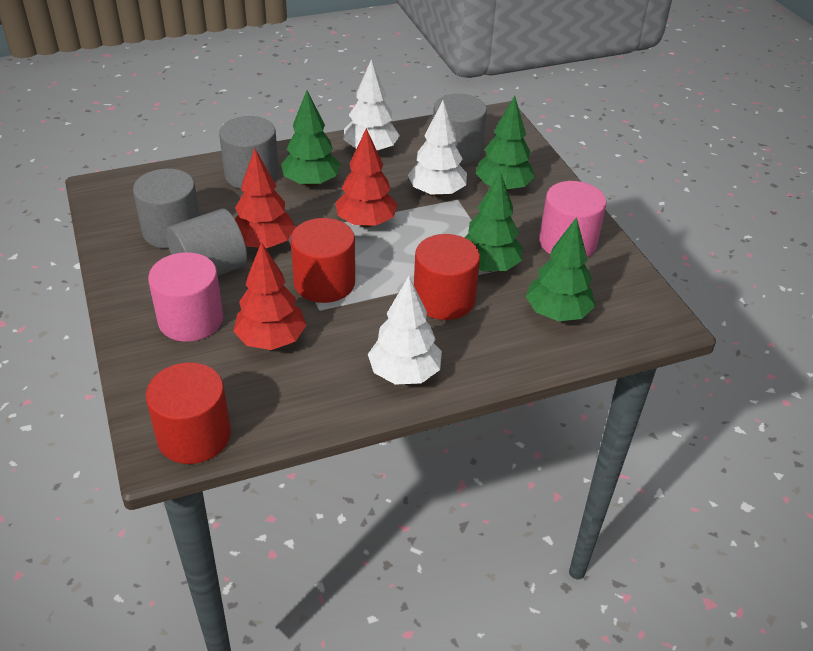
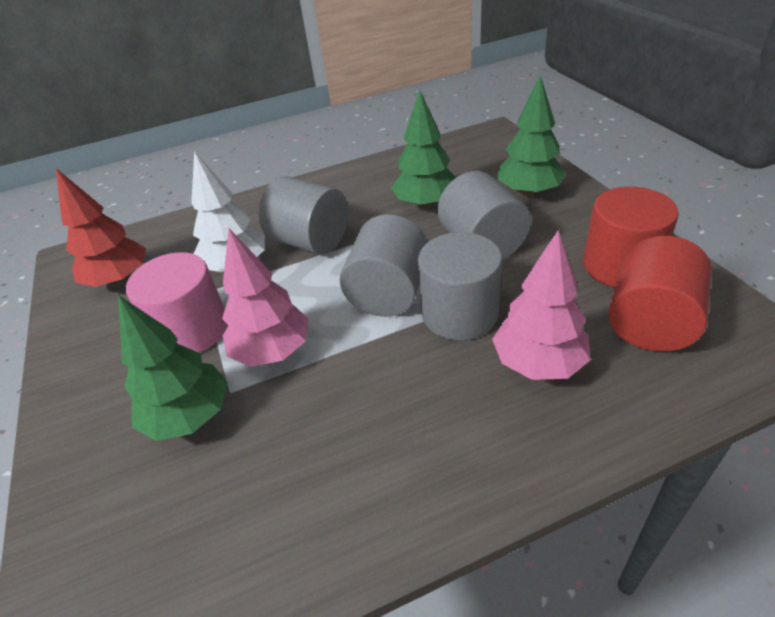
green tree: 4 -> 3
pink cylinder: 2 -> 1
pink tree: 0 -> 2
red cylinder: 3 -> 2
red tree: 3 -> 1
white tree: 3 -> 1

